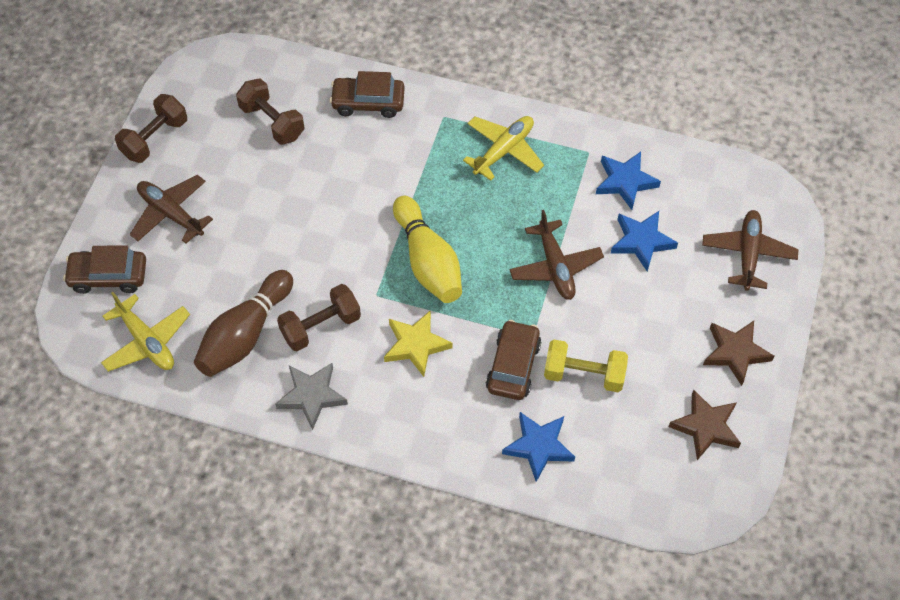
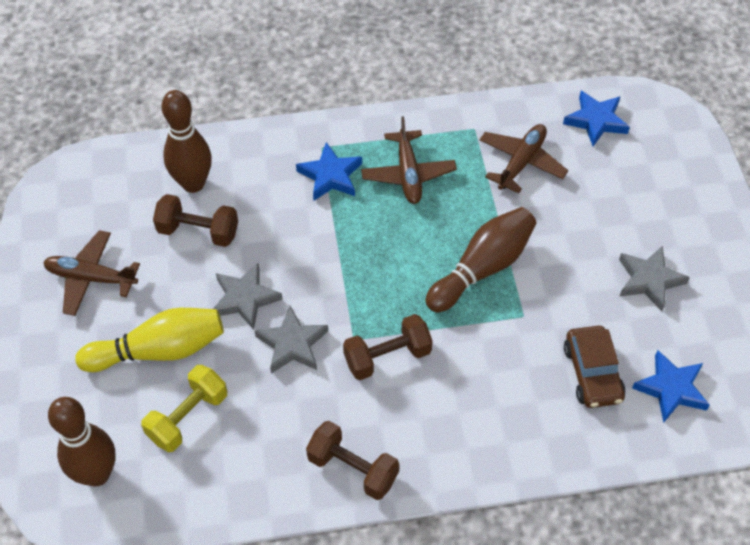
brown bowling pin: 1 -> 3
brown car: 3 -> 1
brown star: 2 -> 0
grey star: 1 -> 3
yellow plane: 2 -> 0
yellow star: 1 -> 0

